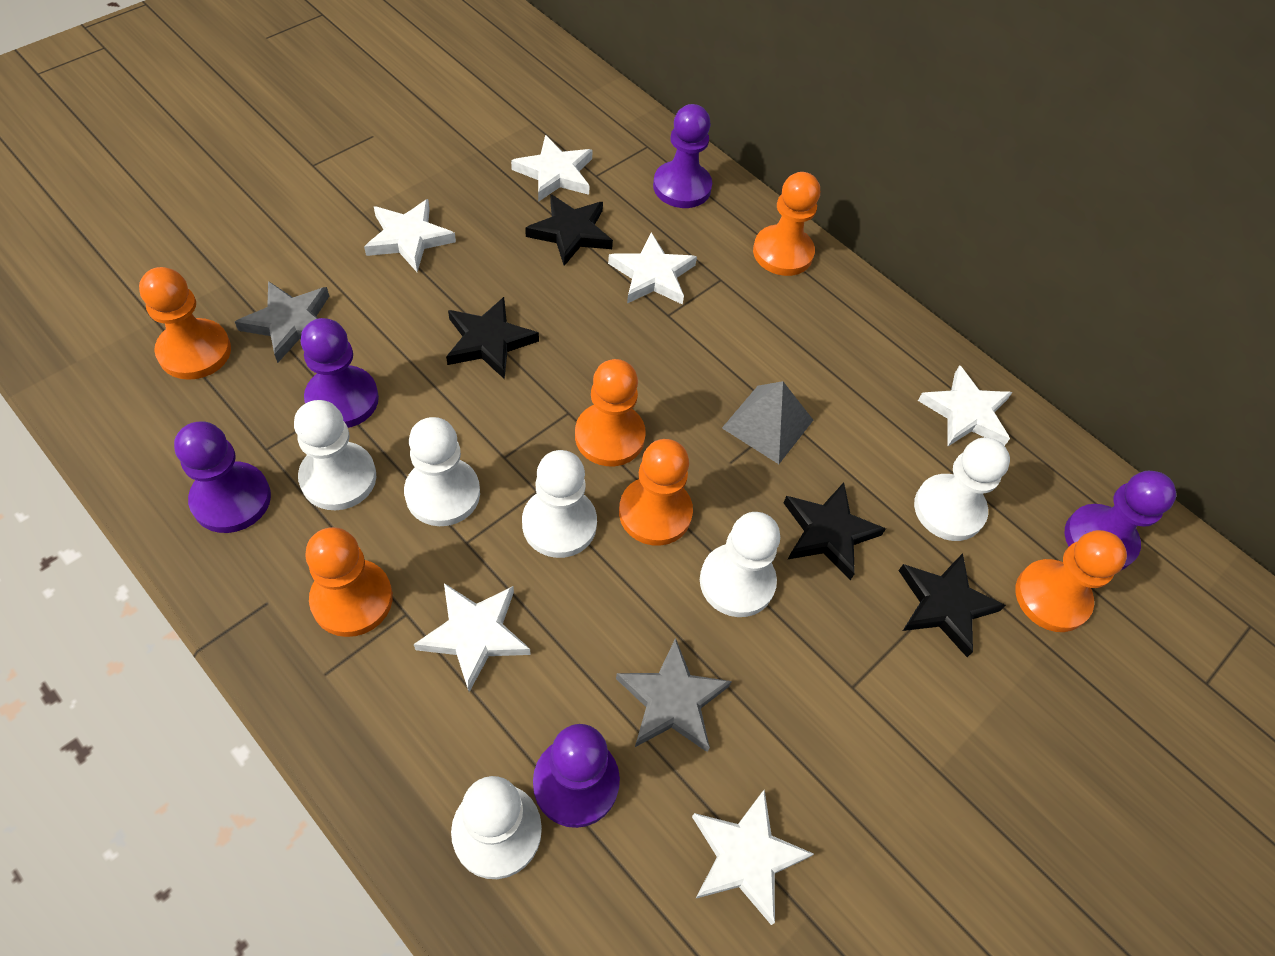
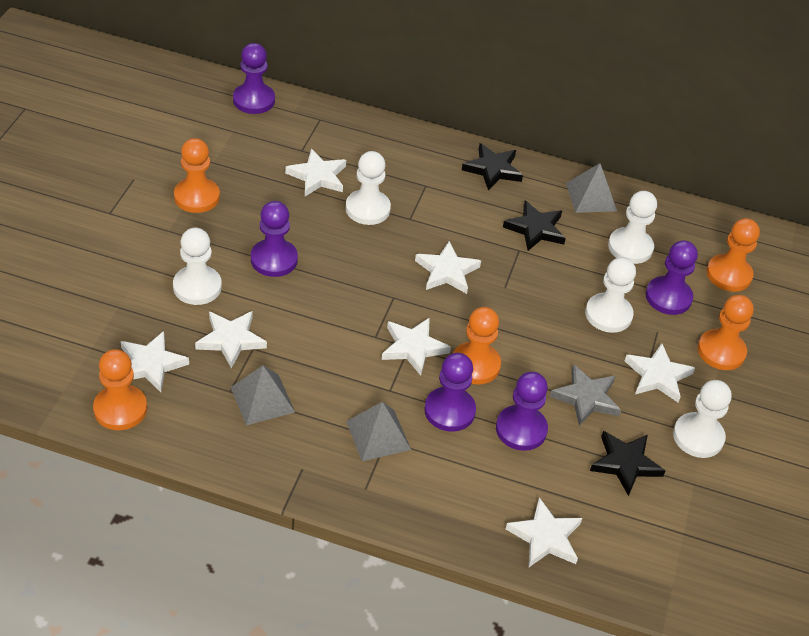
black star: 4 -> 3
grey pyramid: 1 -> 3
grey star: 2 -> 1
orange pawn: 6 -> 5
white pawn: 6 -> 5
white star: 6 -> 7

